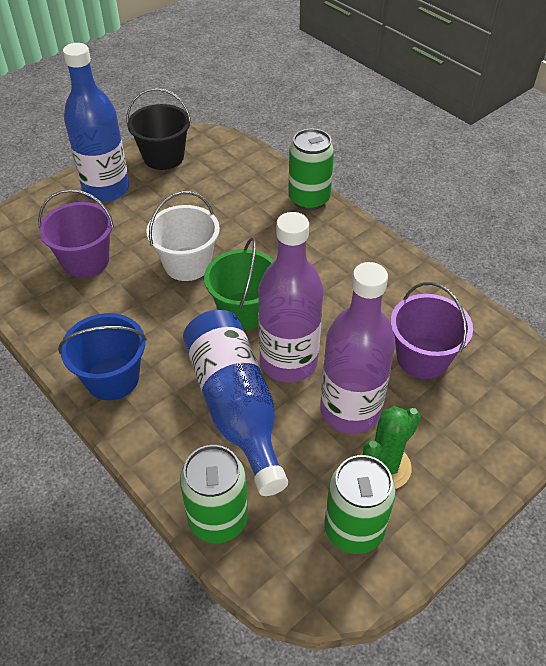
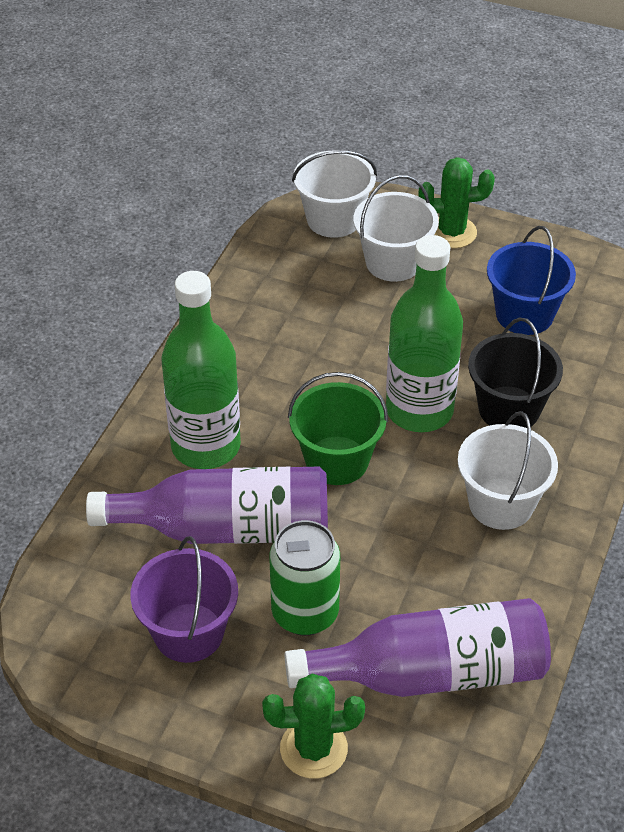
blue bottle: 2 -> 0
green bottle: 0 -> 2
green cactus: 1 -> 2
green can: 3 -> 1
purple bucket: 2 -> 1
white bucket: 1 -> 3

